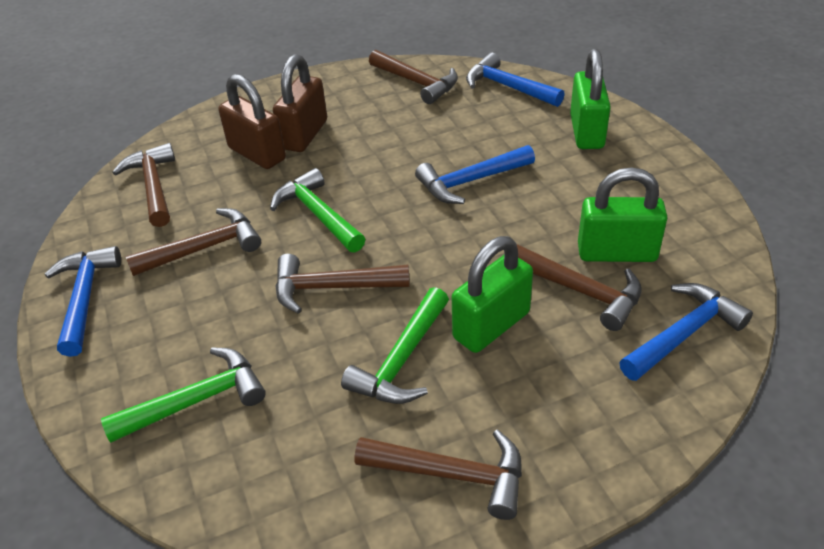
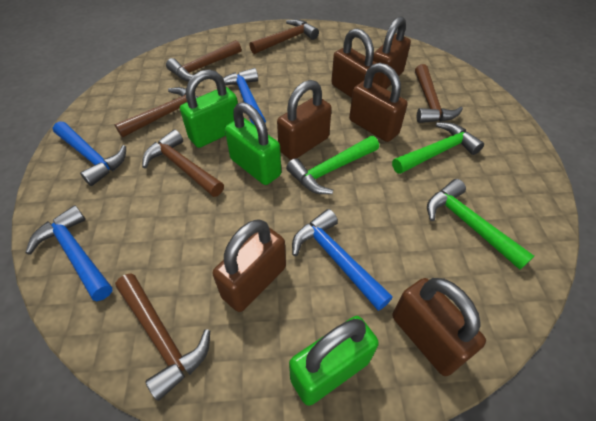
brown padlock: 2 -> 6

